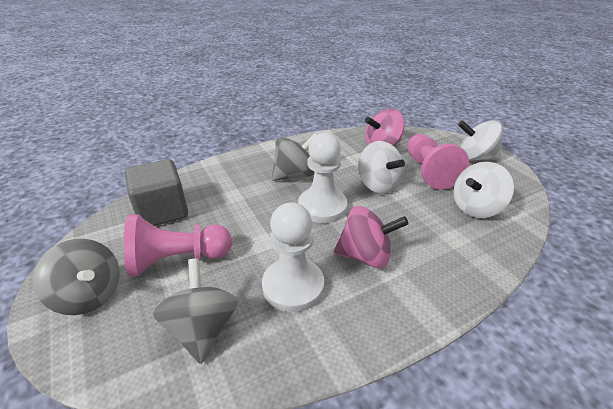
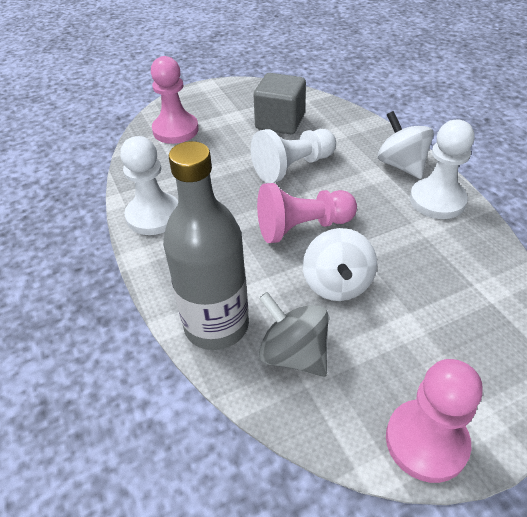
grey bottle: 0 -> 1
grey spinning top: 3 -> 1
pink pawn: 2 -> 3
pink spinning top: 2 -> 0
white pawn: 2 -> 3
white spinning top: 3 -> 2

